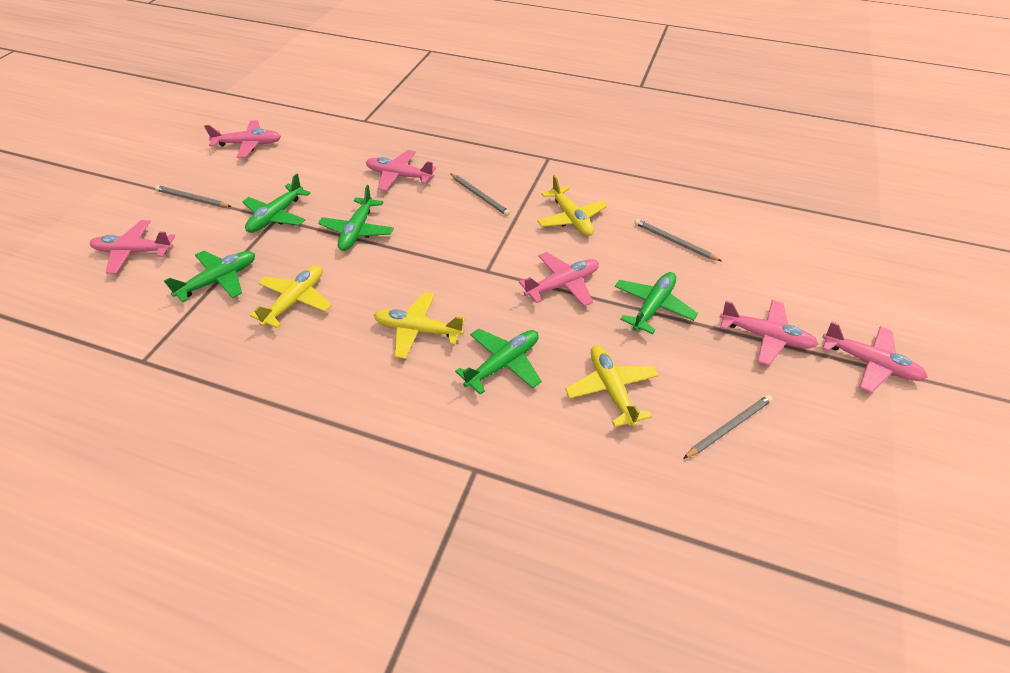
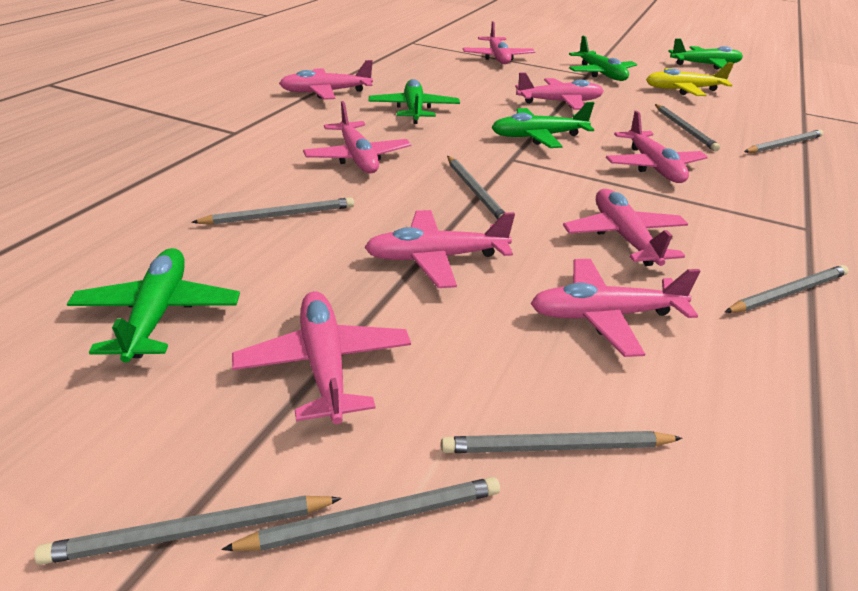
grey pencil: 4 -> 8
pink plane: 6 -> 9
yellow plane: 4 -> 1

